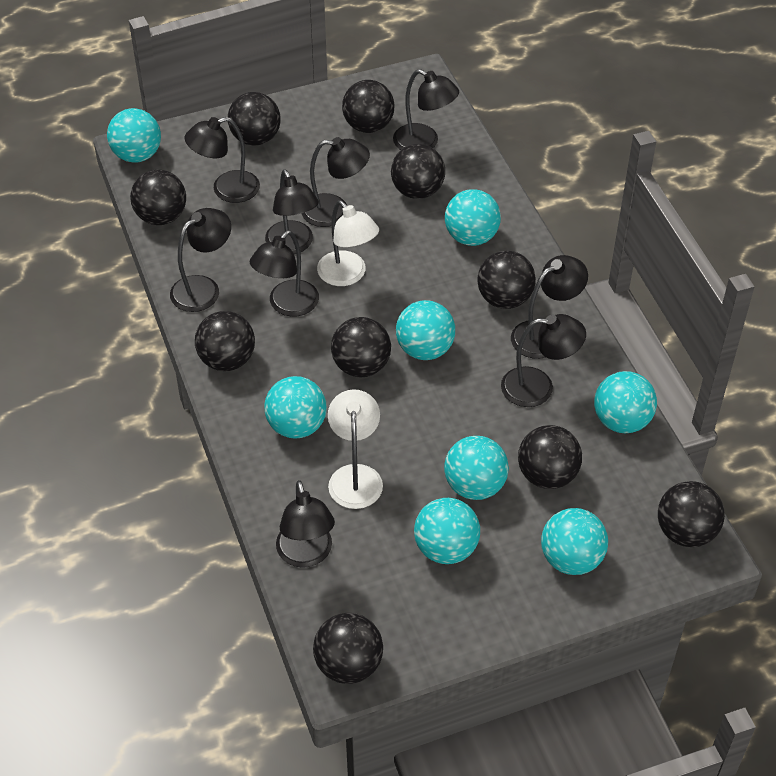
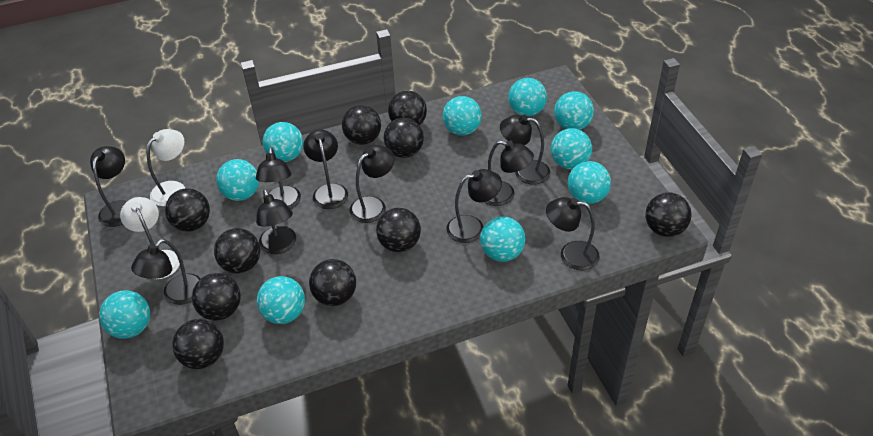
black lamp: 9 -> 10
turquoise ball: 8 -> 10

